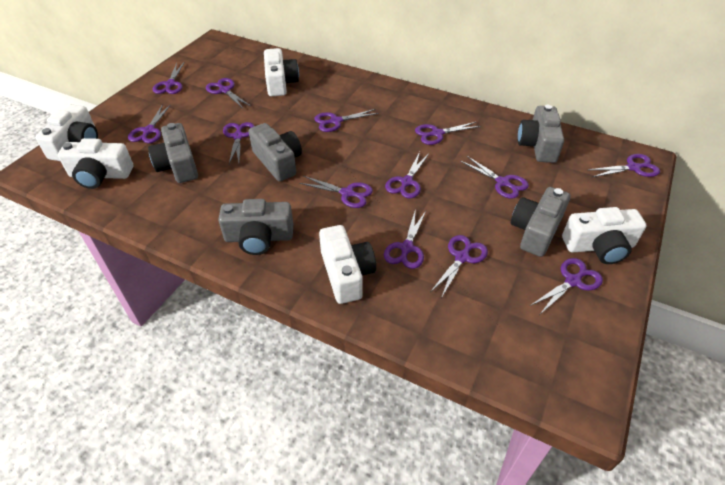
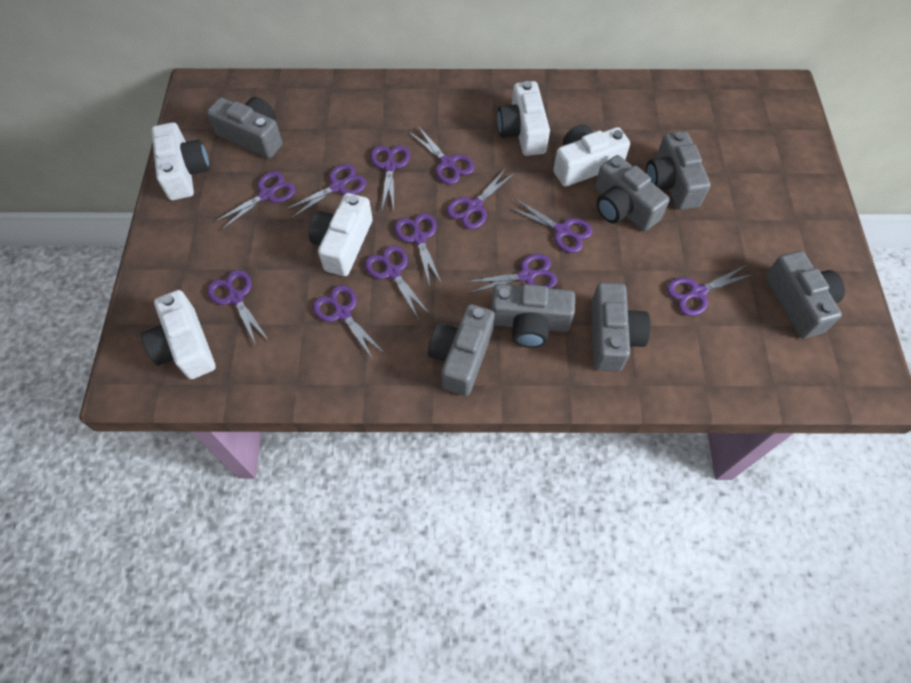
grey camera: 5 -> 7
purple scissors: 13 -> 12

